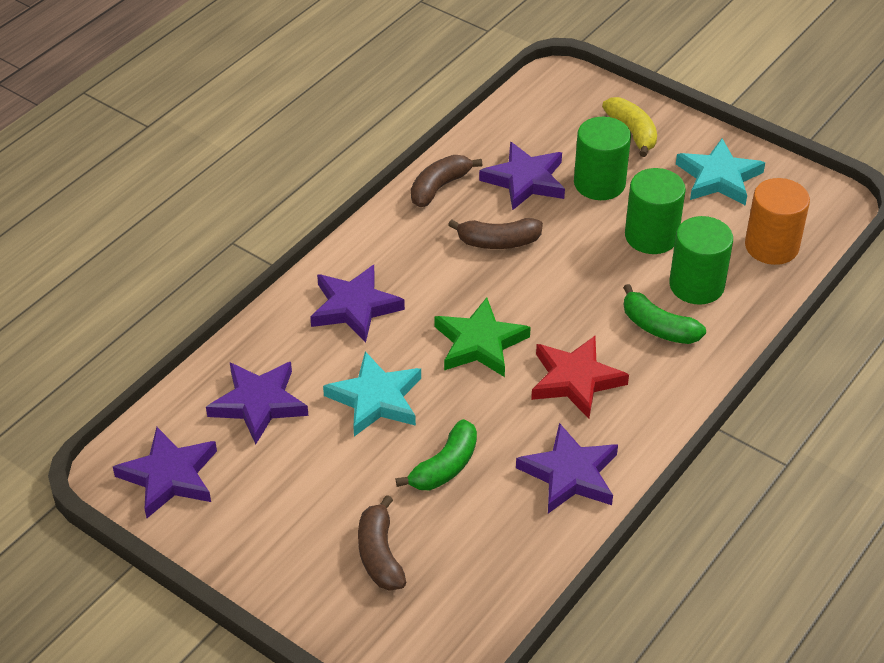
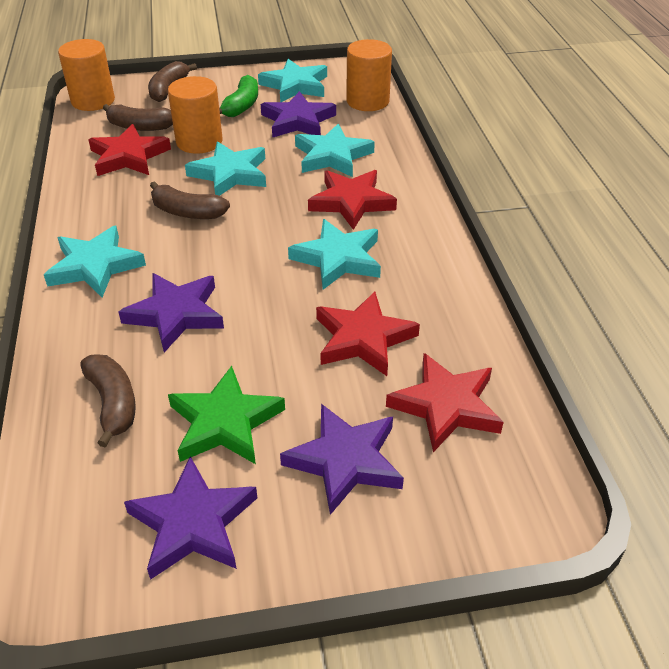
brown banana: 3 -> 4
green banana: 2 -> 1
green cylinder: 3 -> 0
orange cylinder: 1 -> 3
purple star: 5 -> 4
red star: 1 -> 4
turquoise star: 2 -> 5
yellow banana: 1 -> 0

